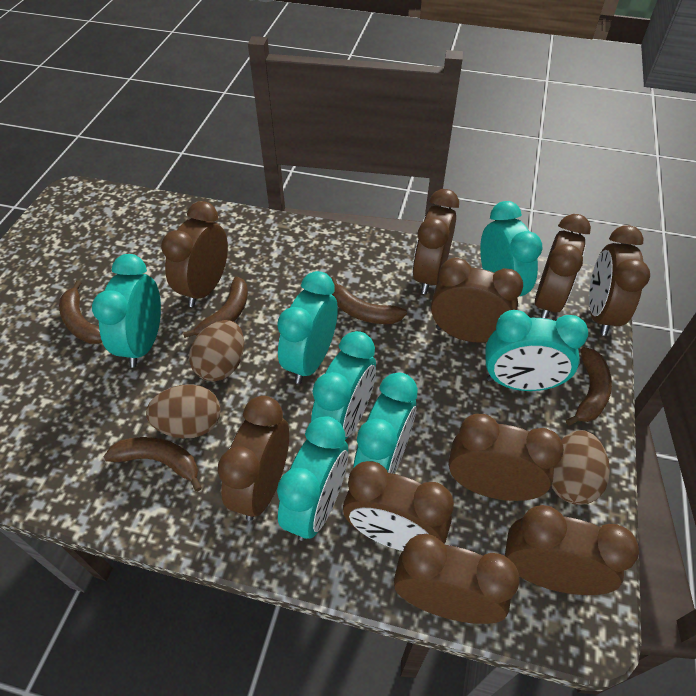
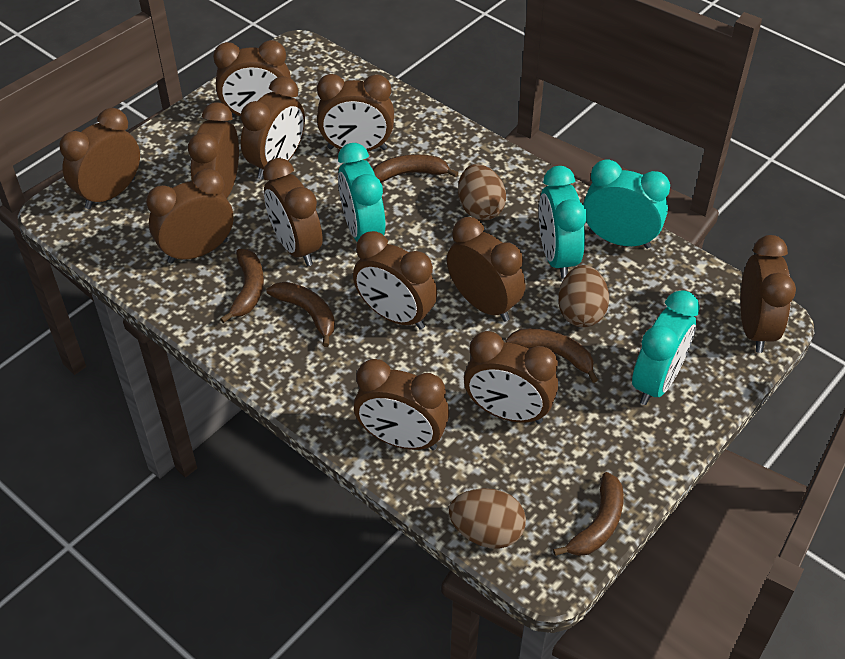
brown clock: 10 -> 12
turquoise clock: 7 -> 4

